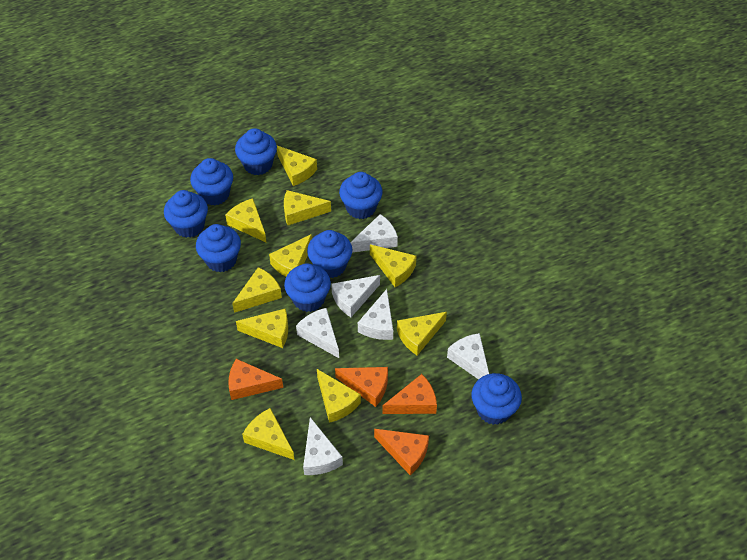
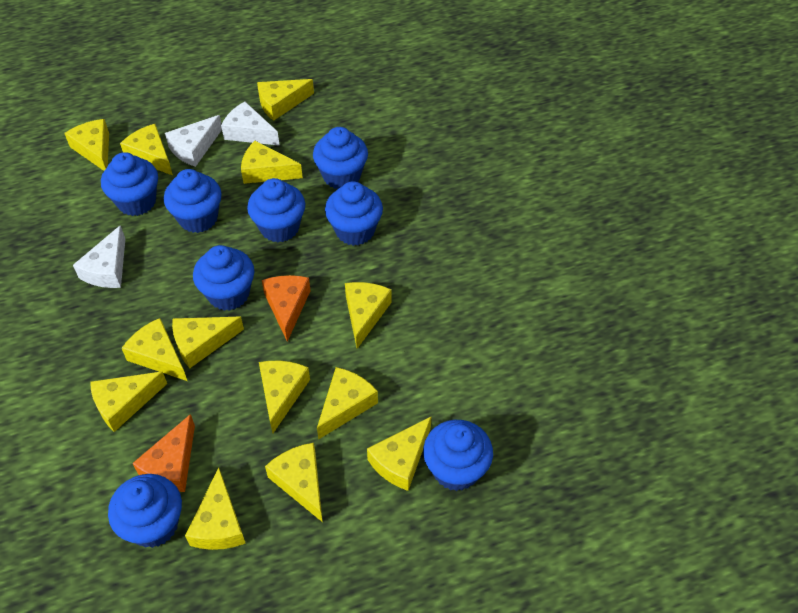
orange cheese: 4 -> 2
white cheese: 6 -> 3
yellow cheese: 10 -> 13

